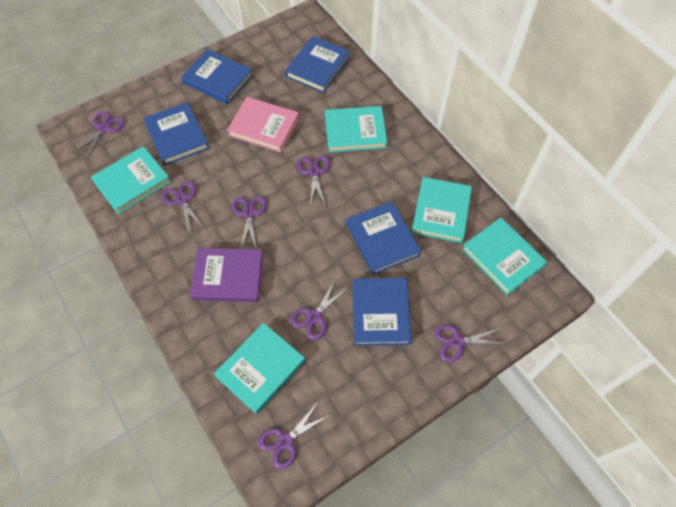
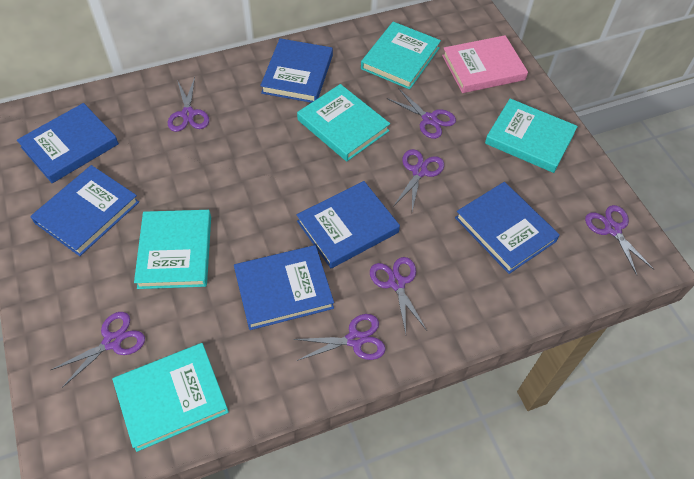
blue book: 5 -> 6
purple book: 1 -> 0

